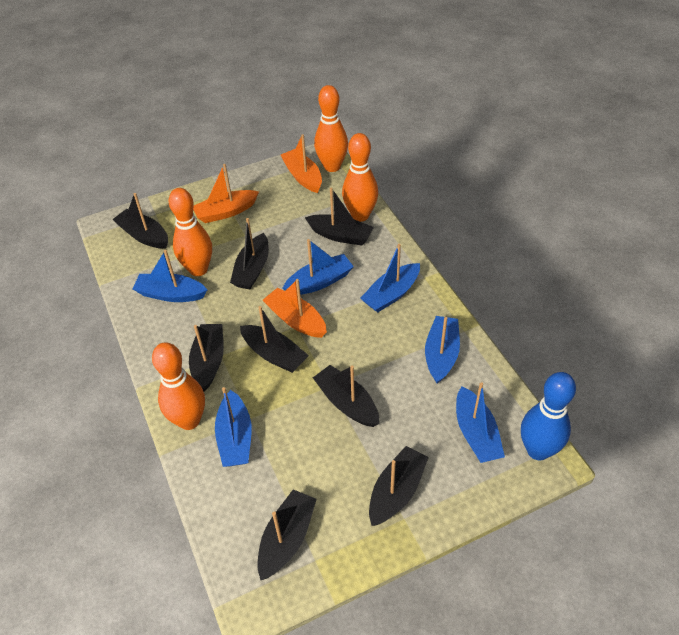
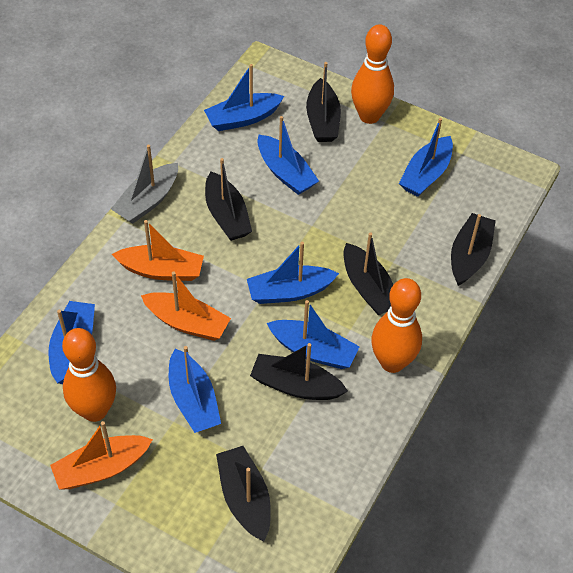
black boat: 8 -> 6
blue boat: 6 -> 7
blue bowling pin: 1 -> 0
grey boat: 0 -> 1
orange bowling pin: 4 -> 3

